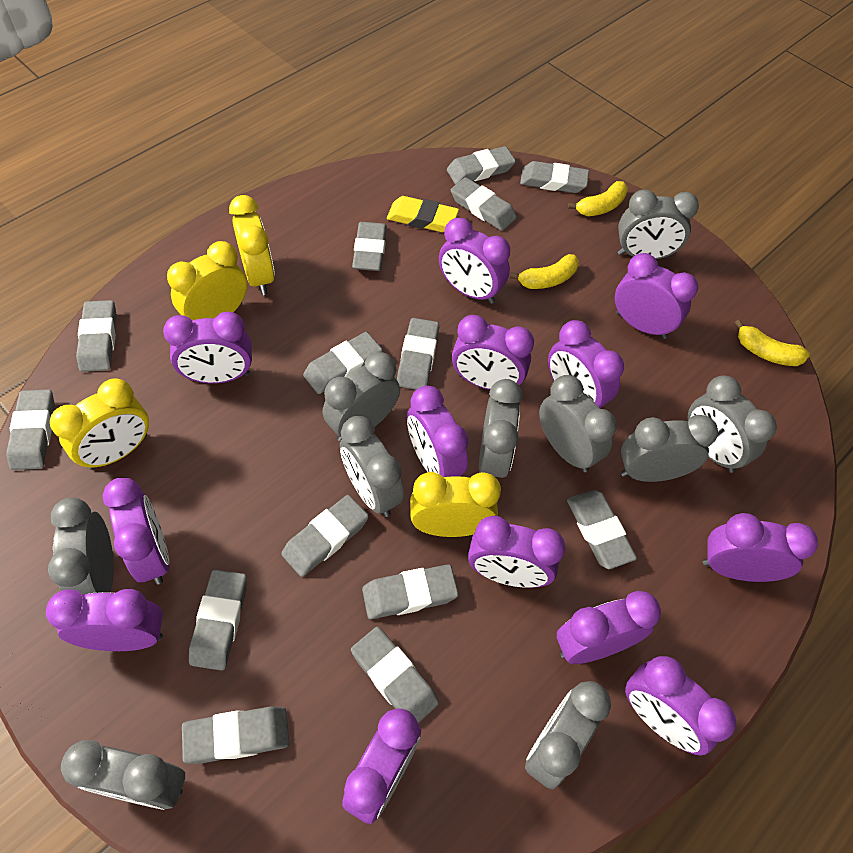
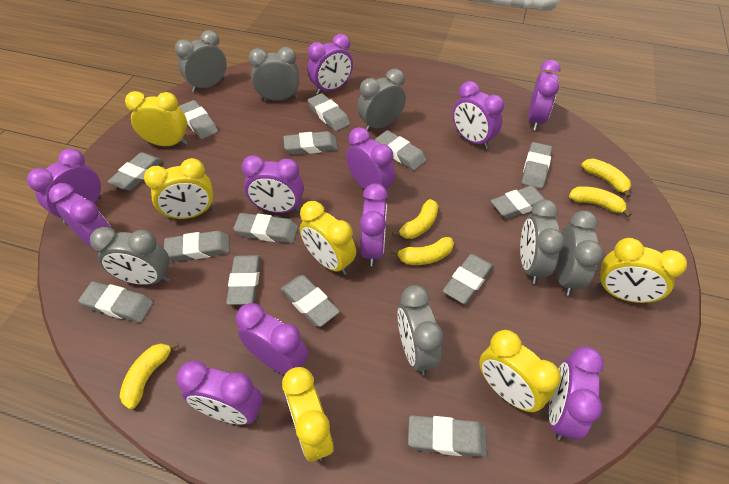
grey clock: 10 -> 7
purple clock: 13 -> 11
yellow banana: 3 -> 5
yellow clock: 4 -> 6
yellow eraser: 1 -> 0

